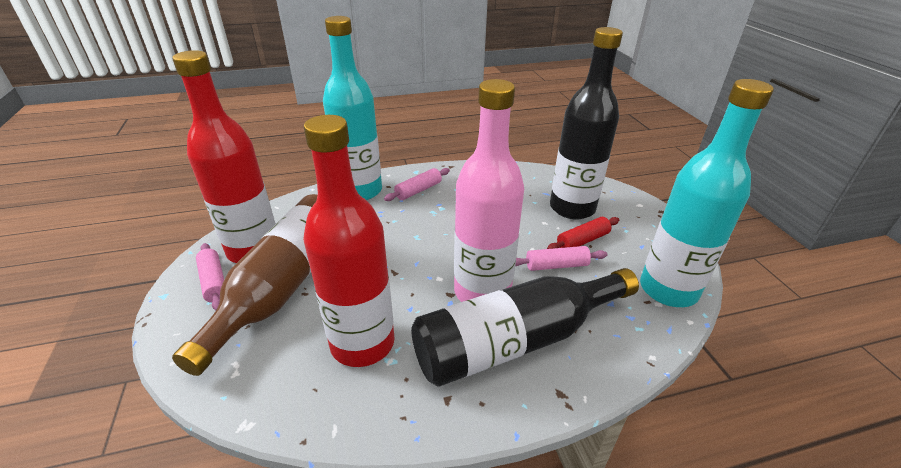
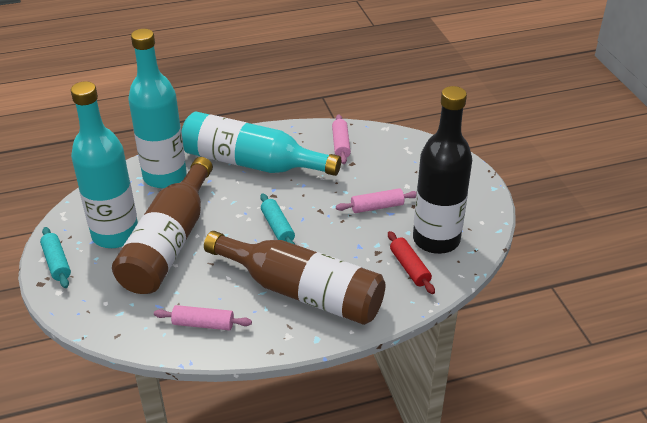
black bottle: 2 -> 1
brown bottle: 1 -> 2
pink bottle: 1 -> 0
red bottle: 2 -> 0
turquoise bottle: 2 -> 3
turquoise rolling pin: 0 -> 2

